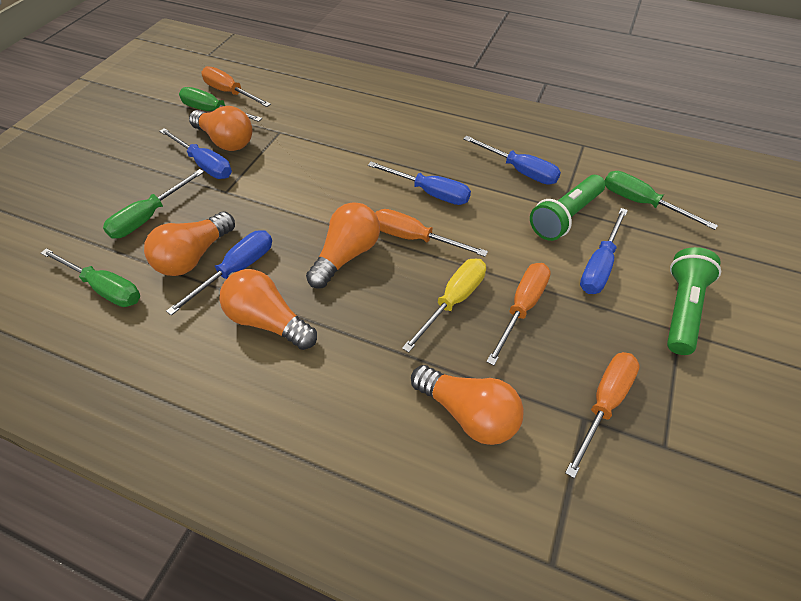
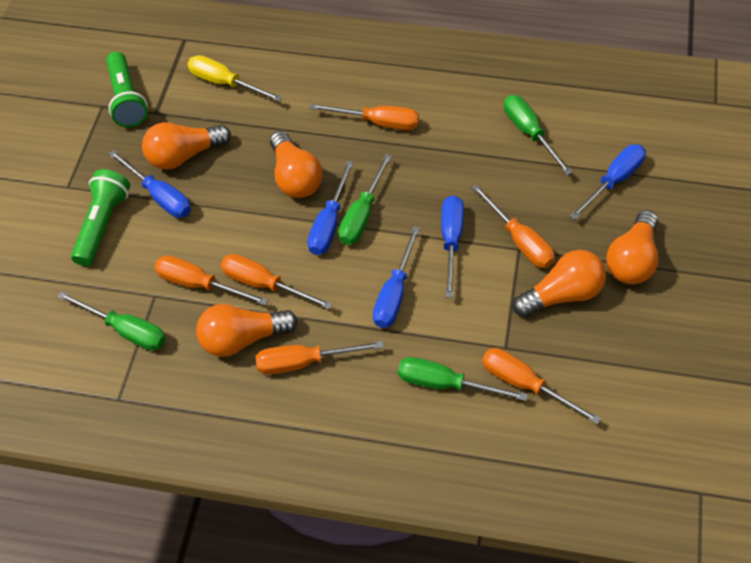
orange screwdriver: 4 -> 6

